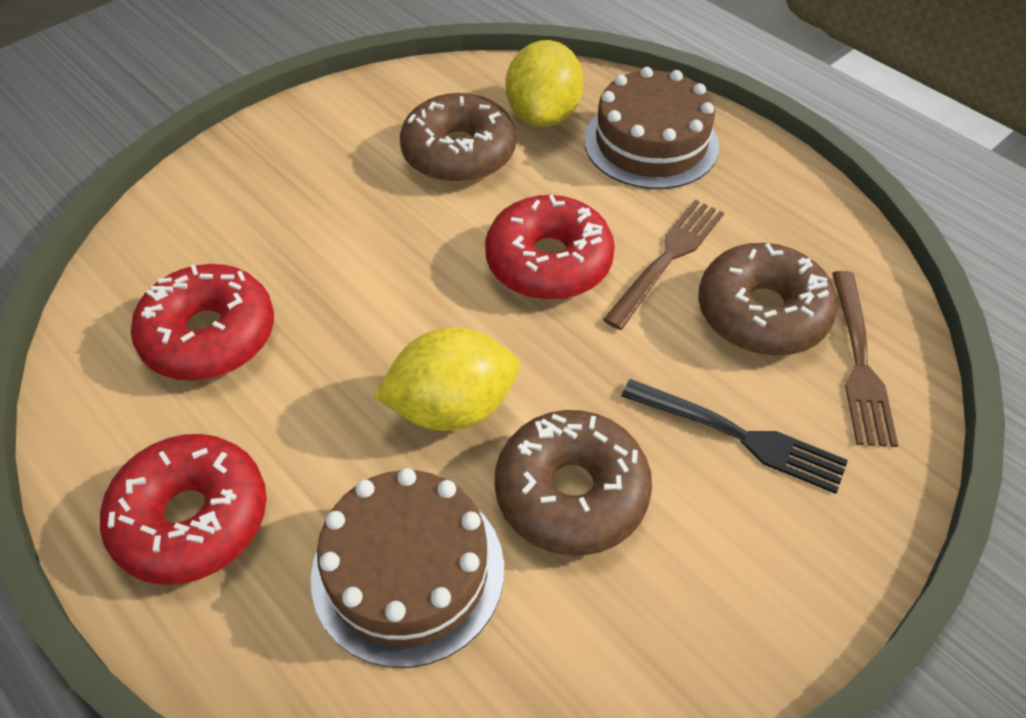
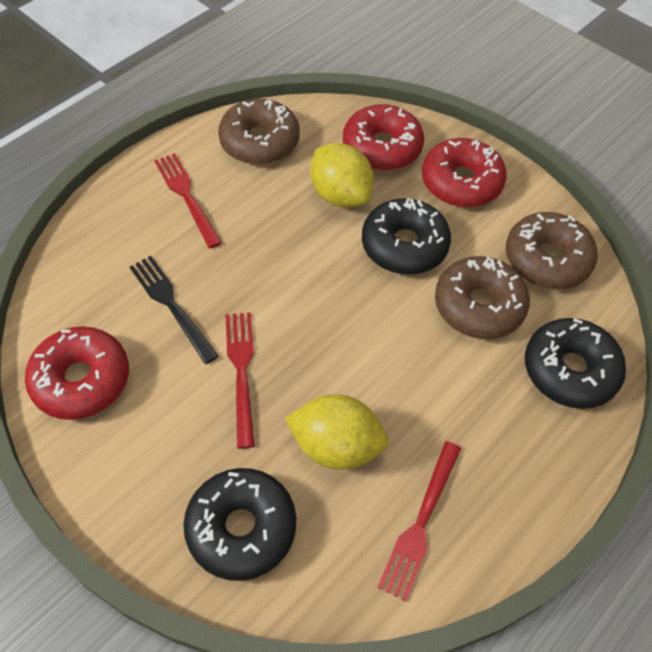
black donut: 0 -> 3
brown cake: 2 -> 0
brown fork: 2 -> 0
red fork: 0 -> 3

